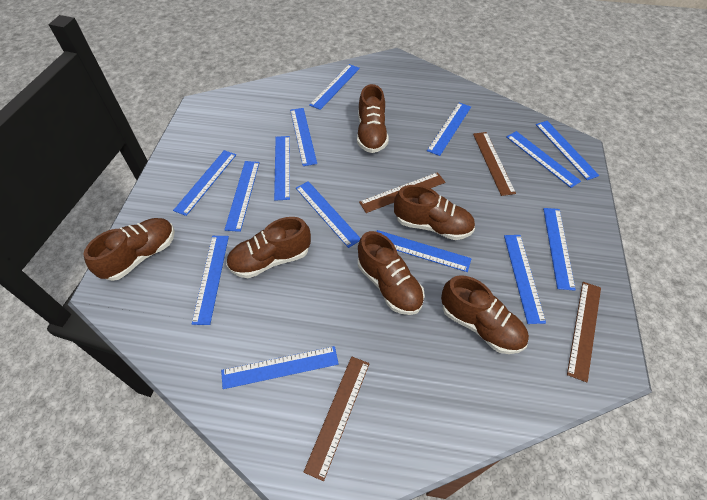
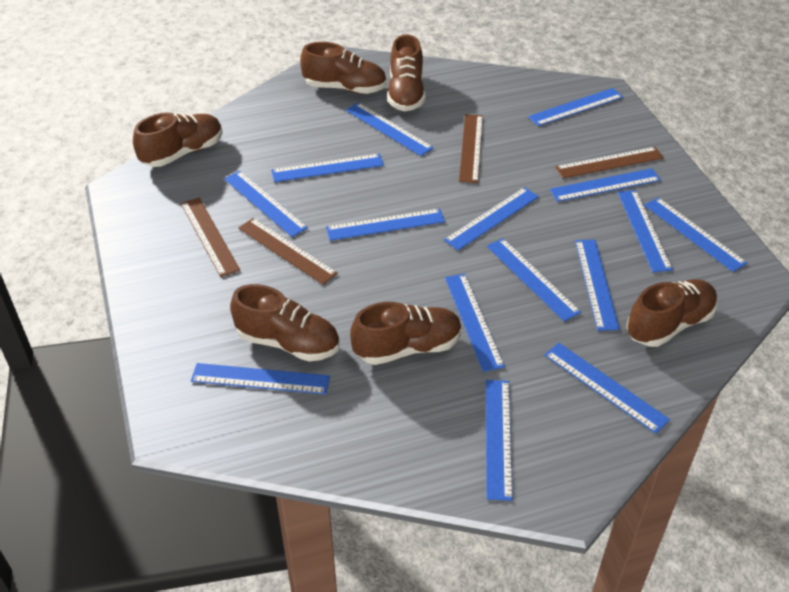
blue ruler: 14 -> 15

